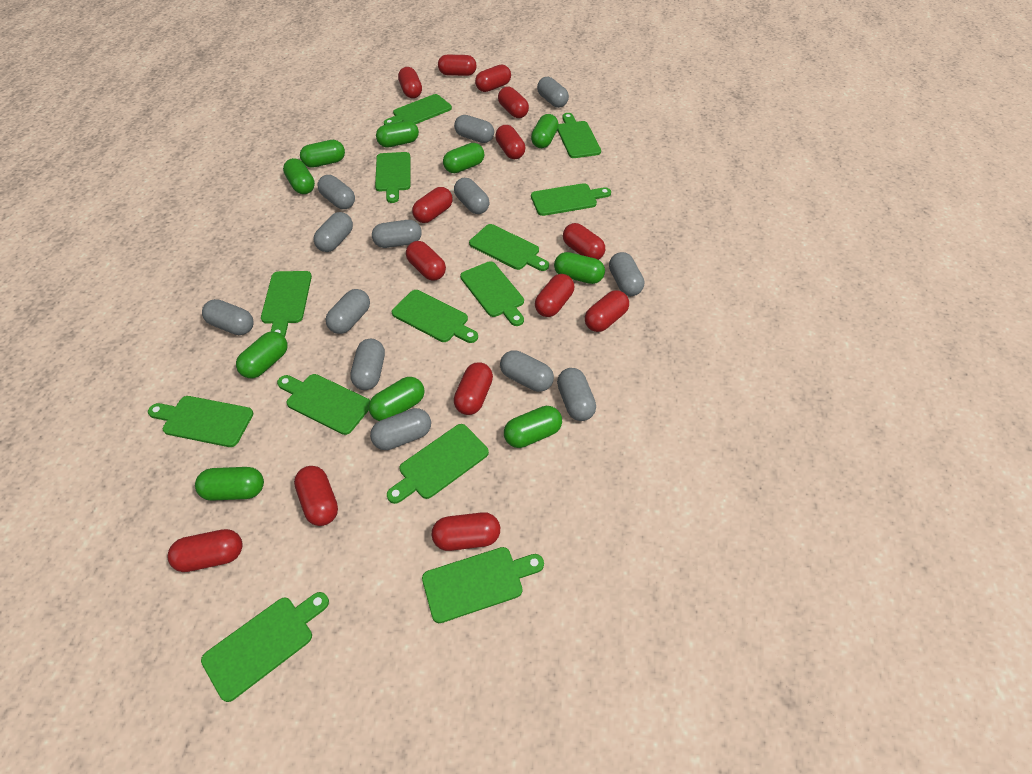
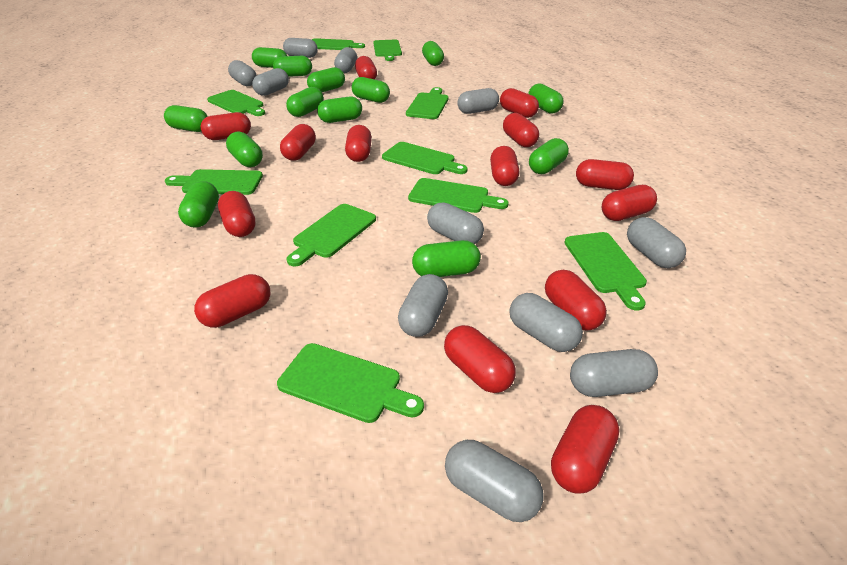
green capsule: 10 -> 13
green cutting board: 13 -> 10
grey capsule: 13 -> 11

